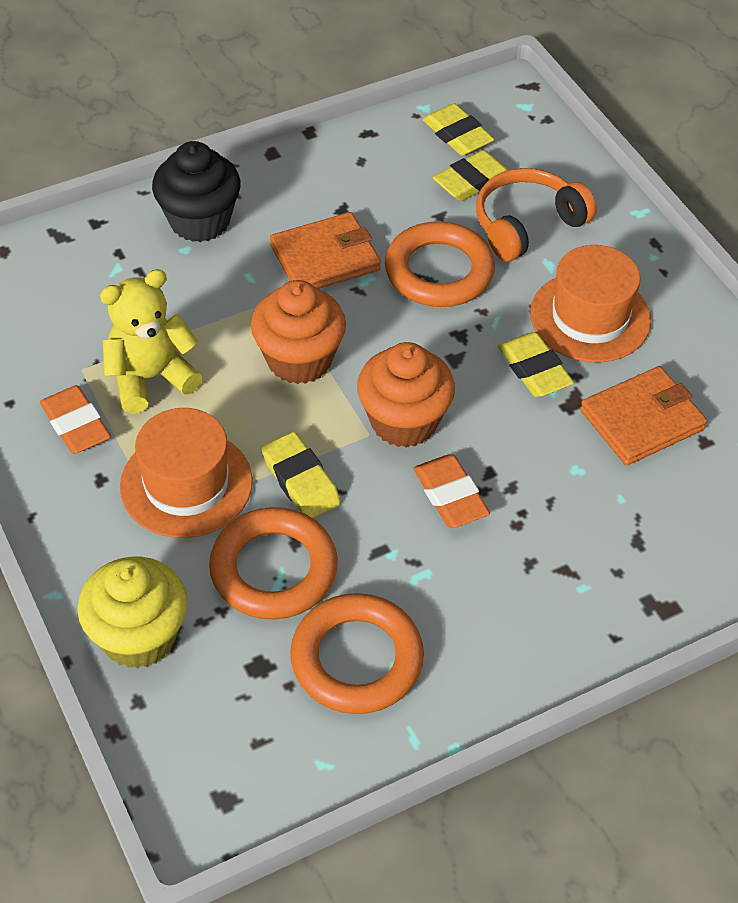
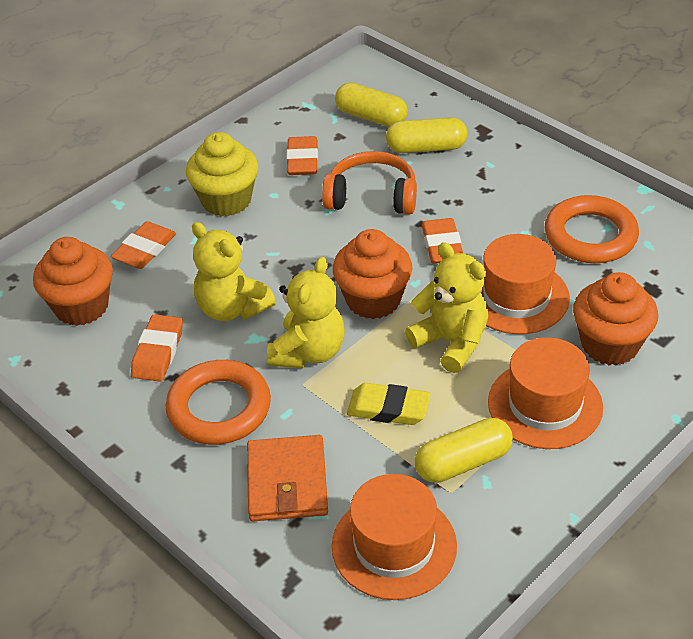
black cupcake: 1 -> 0
orange cupcake: 2 -> 3
orange eraser: 2 -> 4
orange hat: 2 -> 3
orange ring: 3 -> 2
orange wallet: 2 -> 1
yellow capsule: 0 -> 3
yellow eraser: 4 -> 1
yellow teddy bear: 1 -> 3

